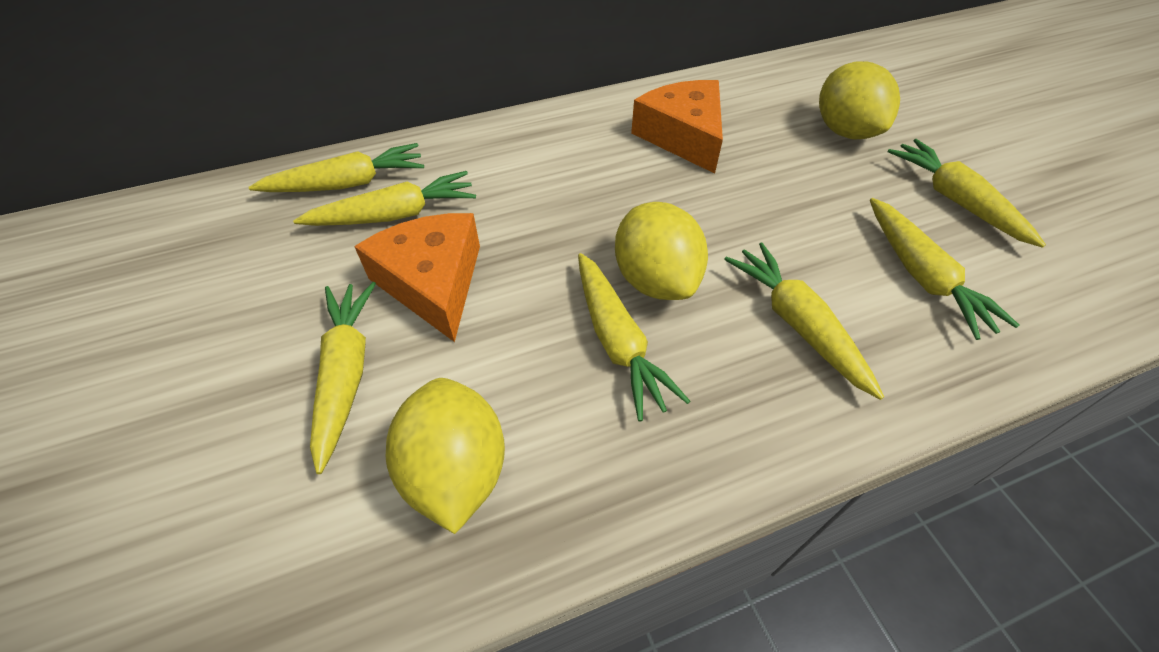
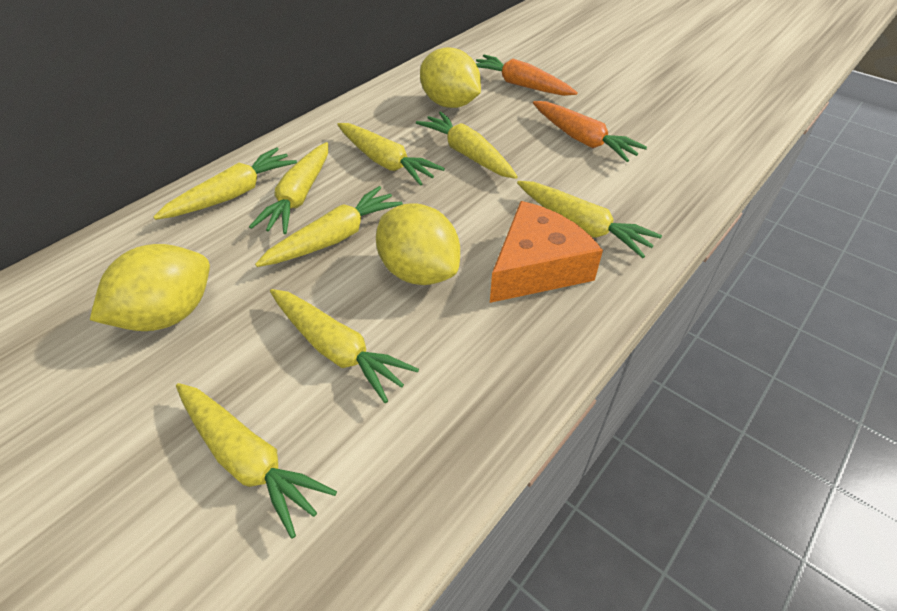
orange carrot: 0 -> 2
orange cheese: 2 -> 1
yellow carrot: 7 -> 8

